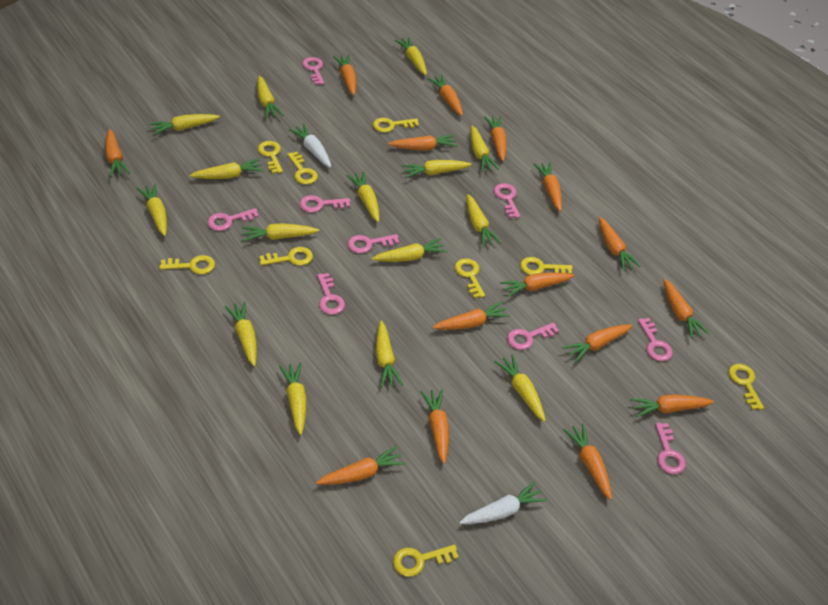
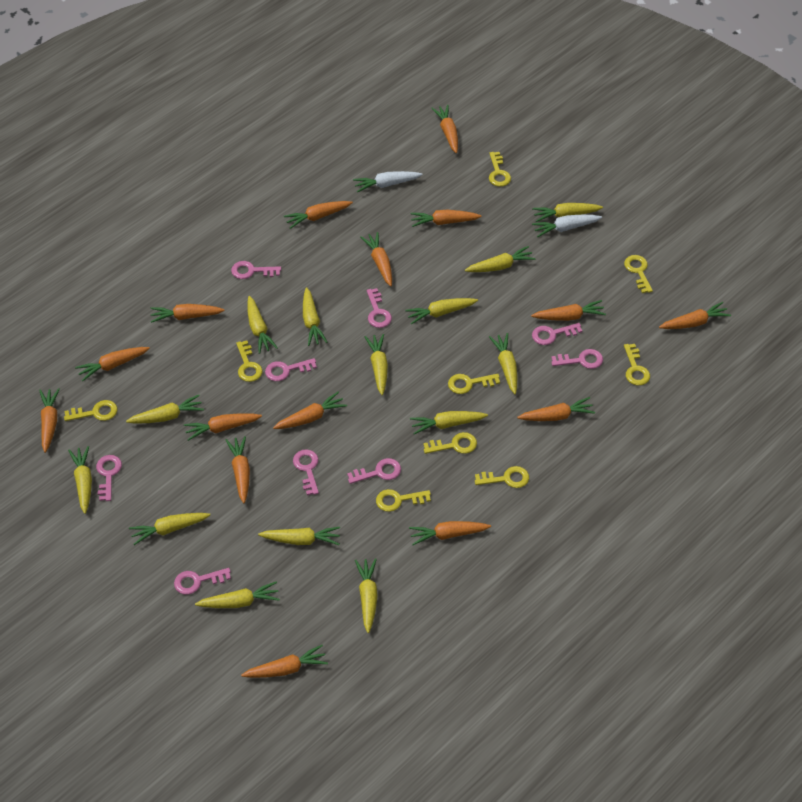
yellow carrot: 15 -> 14

